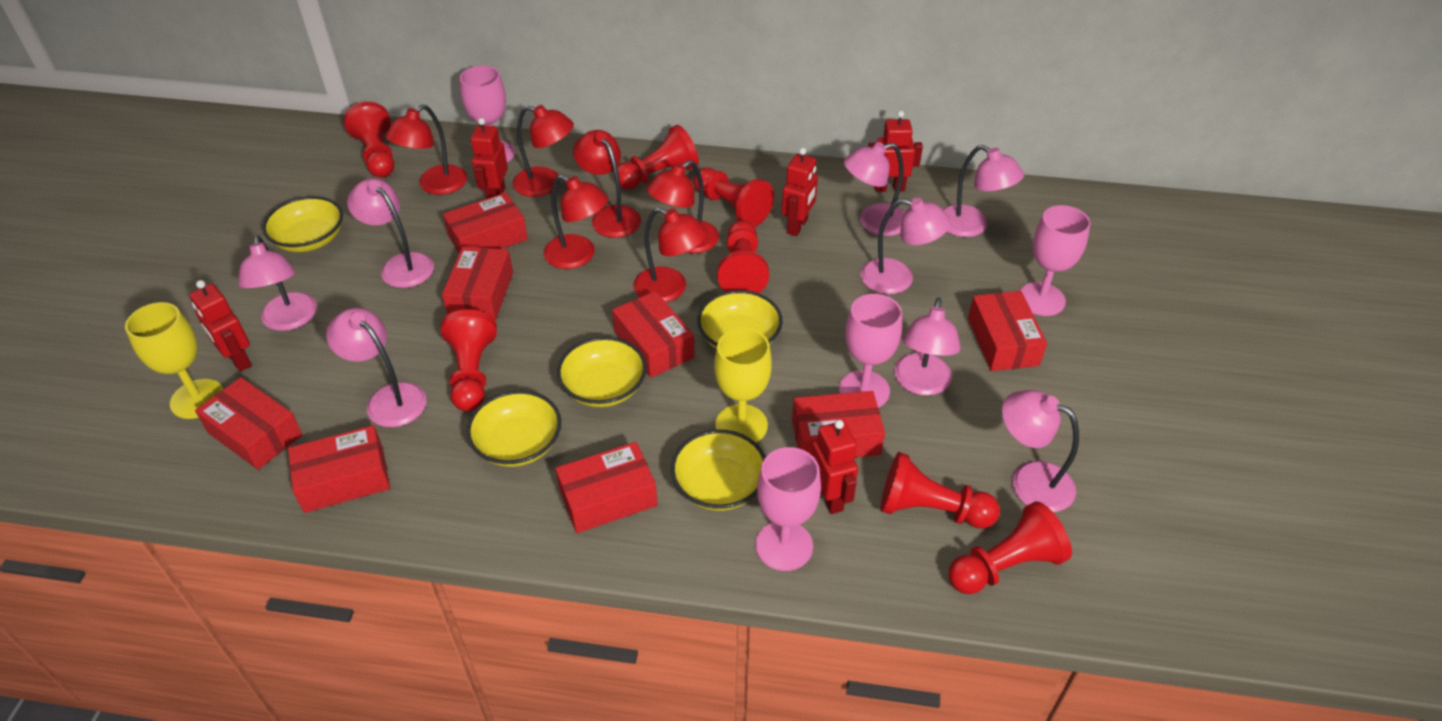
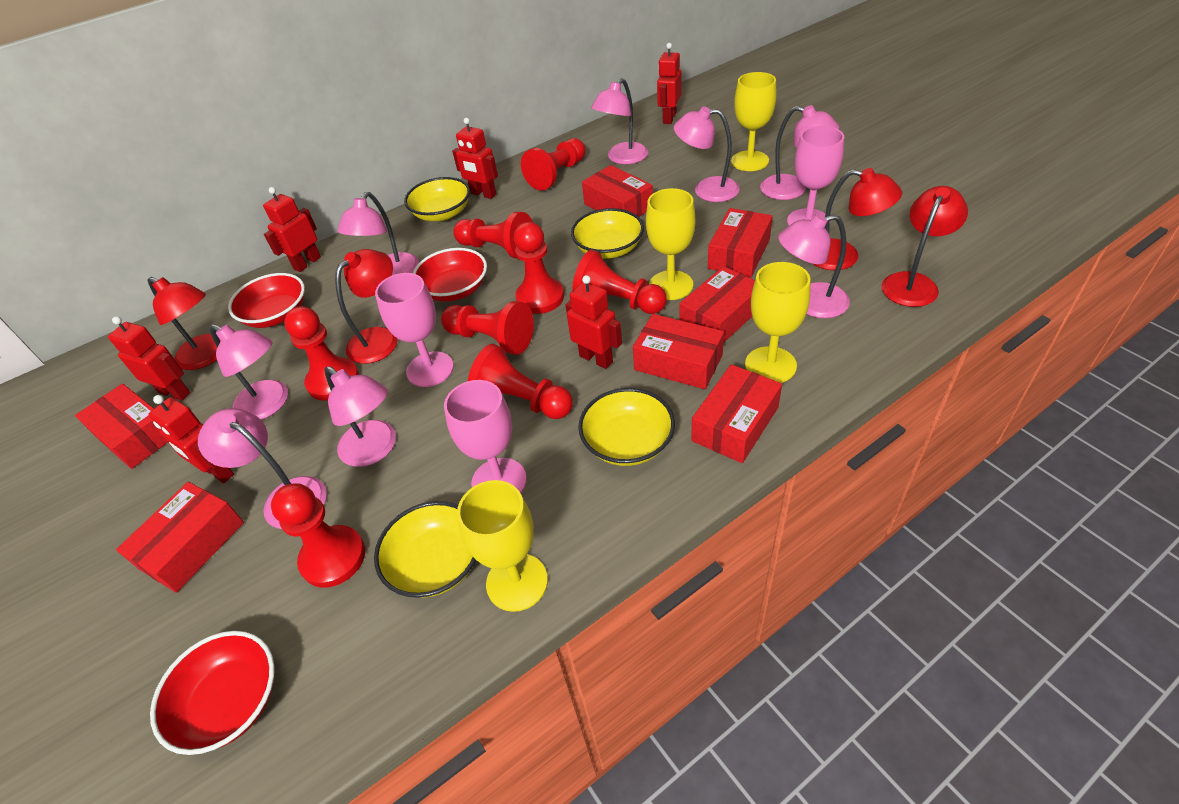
pink goblet: 4 -> 3
red bowl: 0 -> 3
red box: 8 -> 7
red lamp: 6 -> 4
red pawn: 7 -> 8
red robot: 5 -> 6
yellow bowl: 5 -> 4
yellow goblet: 2 -> 4

